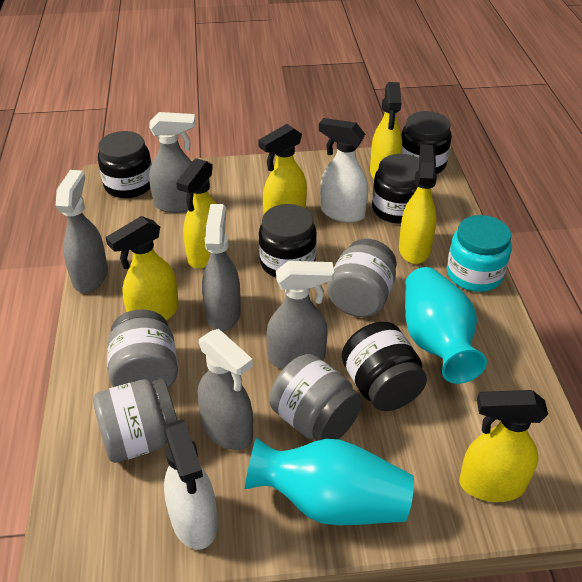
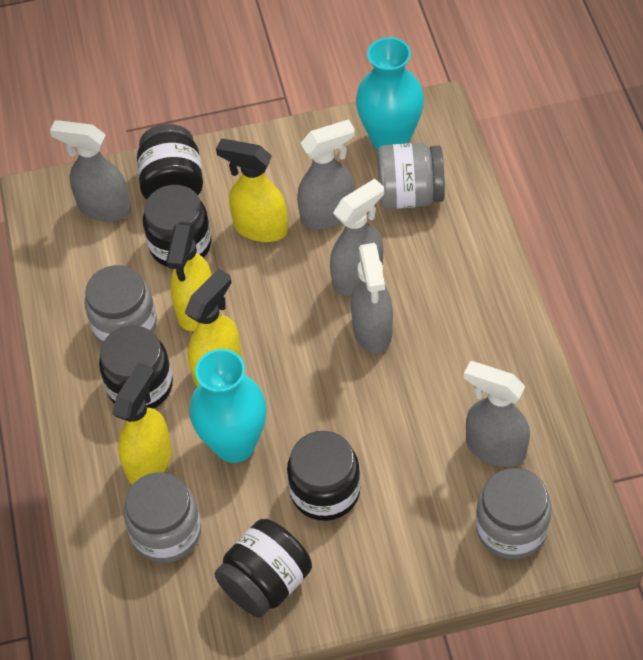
turquoise jar: 1 -> 0
white spray bottle: 2 -> 0
yellow spray bottle: 6 -> 4

